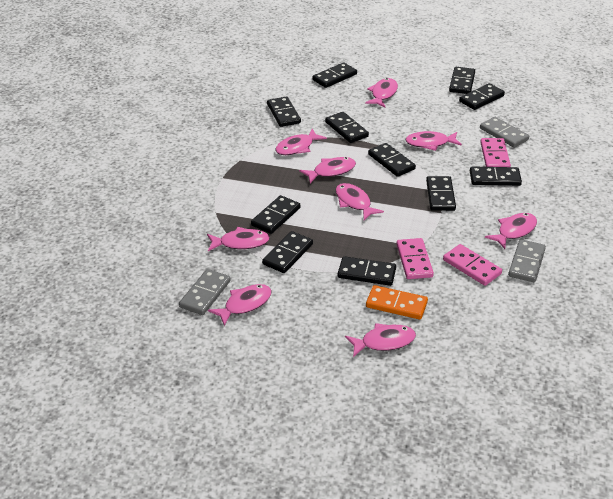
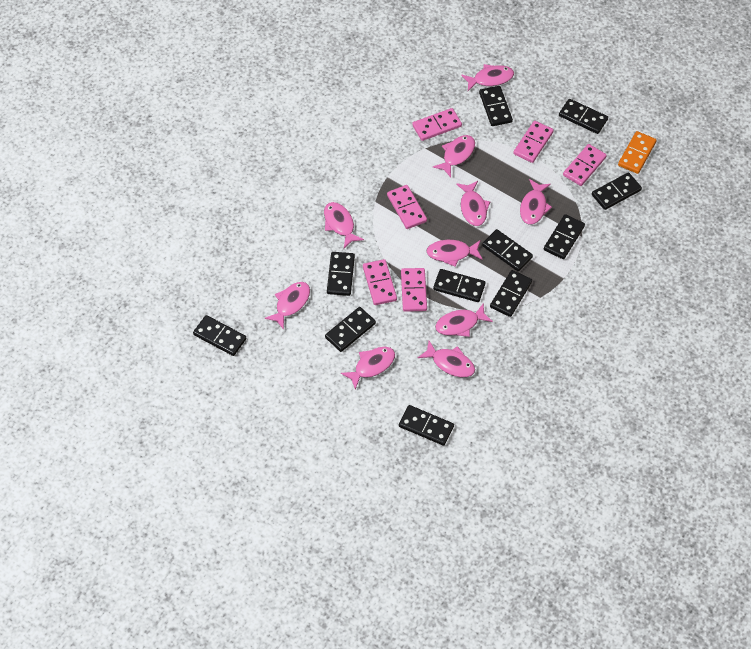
grey domino: 3 -> 0
pink domino: 3 -> 6
pink fish: 9 -> 10

